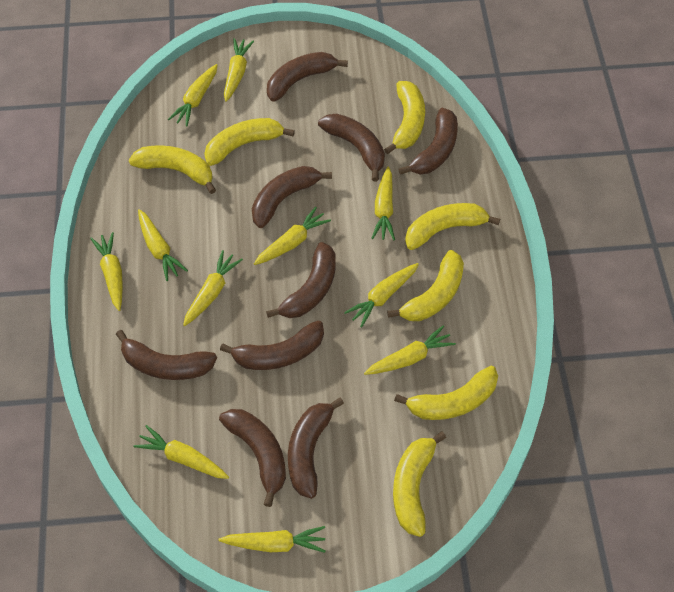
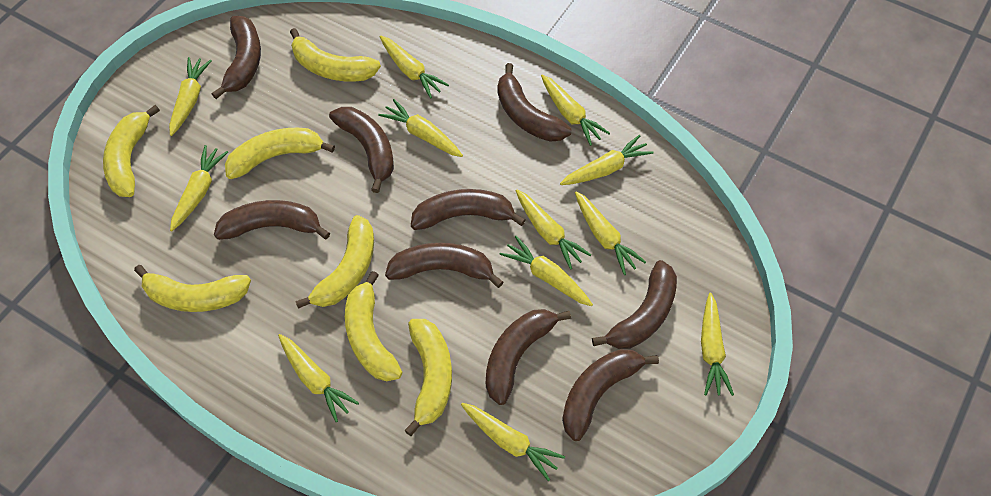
yellow carrot: 11 -> 12

